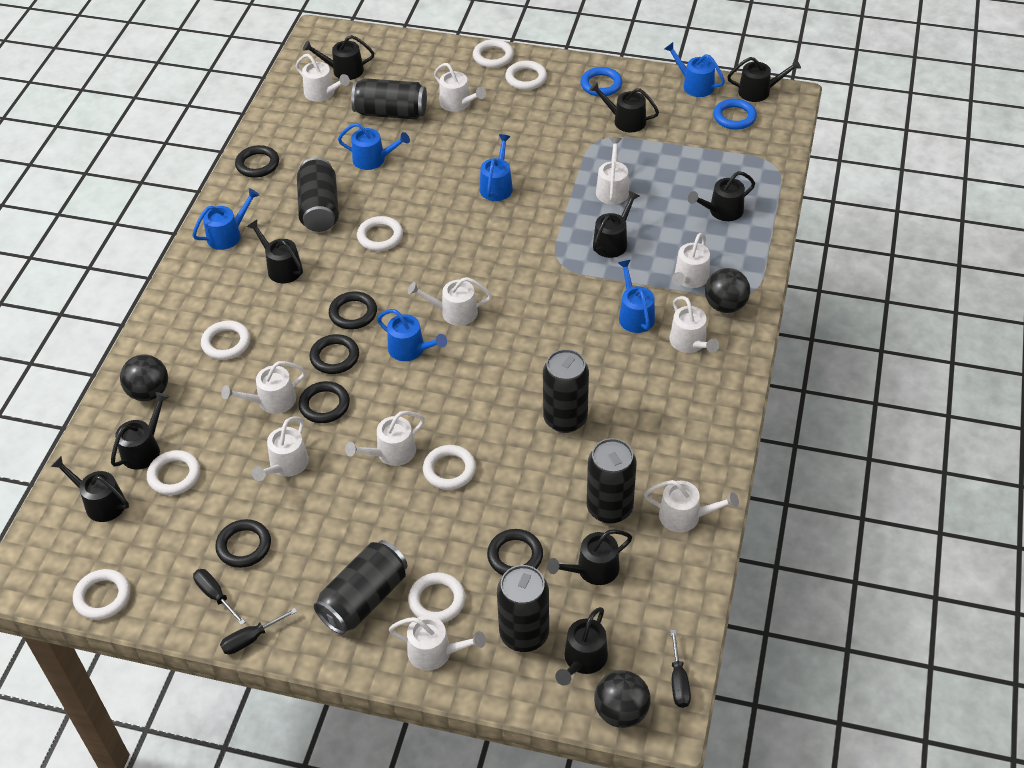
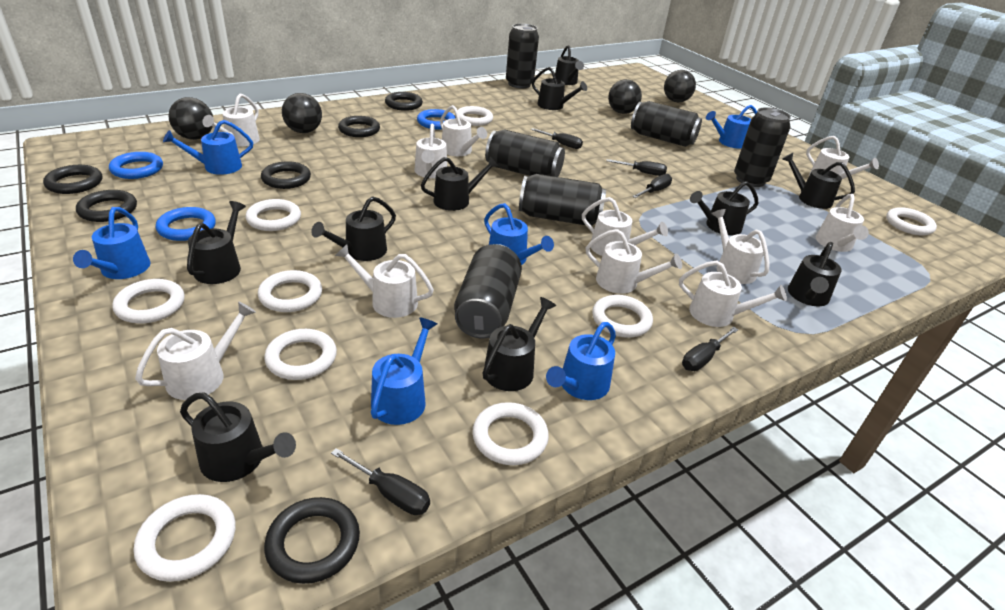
black ball: 3 -> 4
black screwdriver: 3 -> 5
blue ring: 2 -> 3
white ring: 8 -> 9

